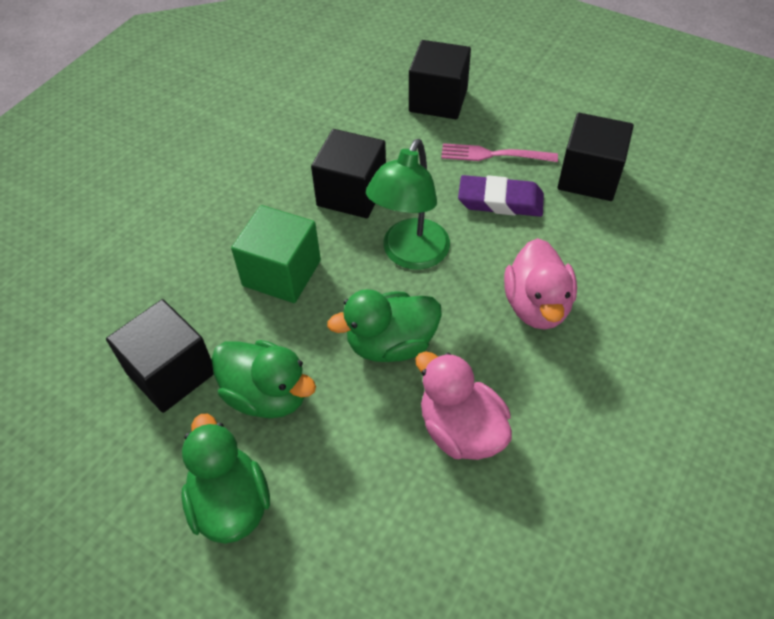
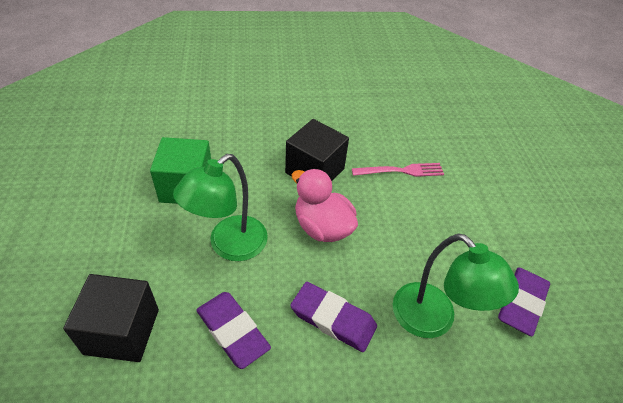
black cube: 4 -> 2
green duck: 3 -> 0
green lamp: 1 -> 2
pink duck: 2 -> 1
purple eraser: 1 -> 3

